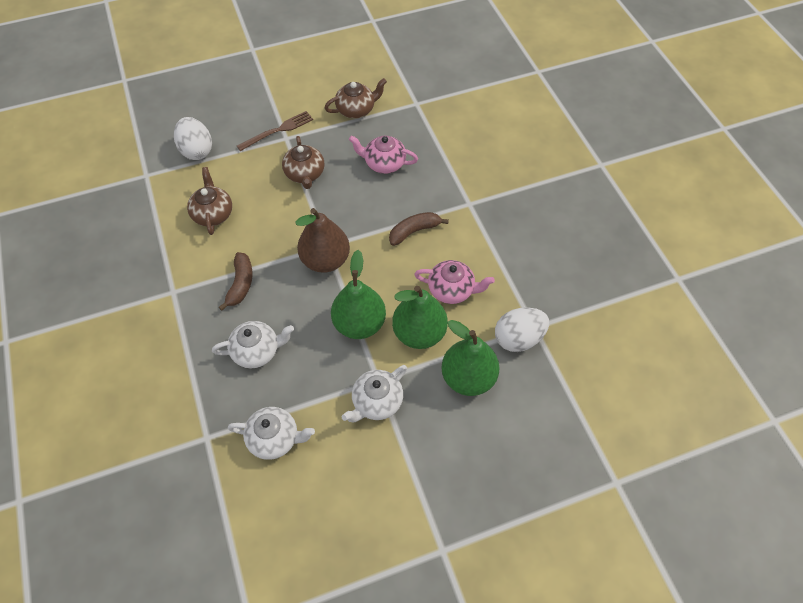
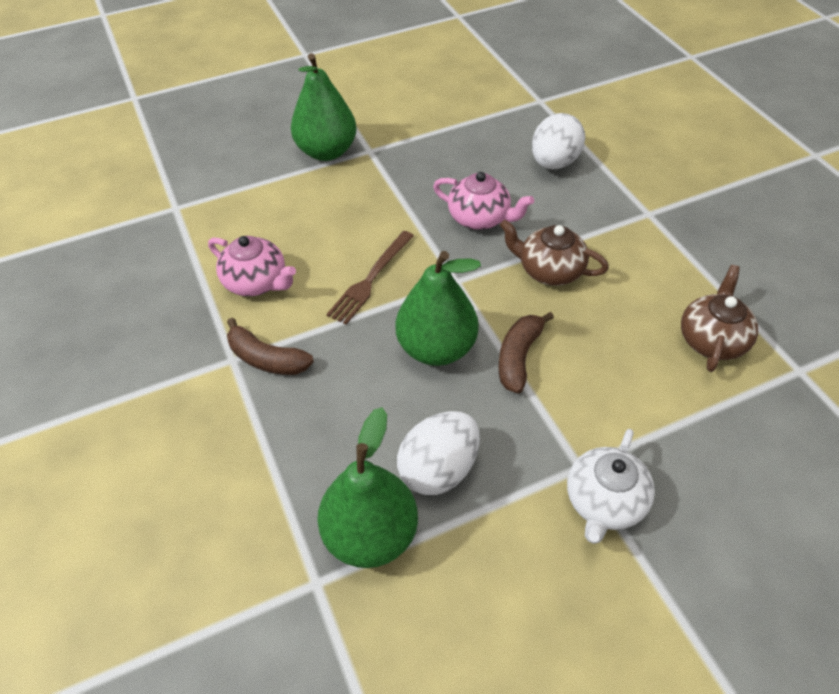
brown pear: 1 -> 0
brown teapot: 3 -> 2
white teapot: 3 -> 1

